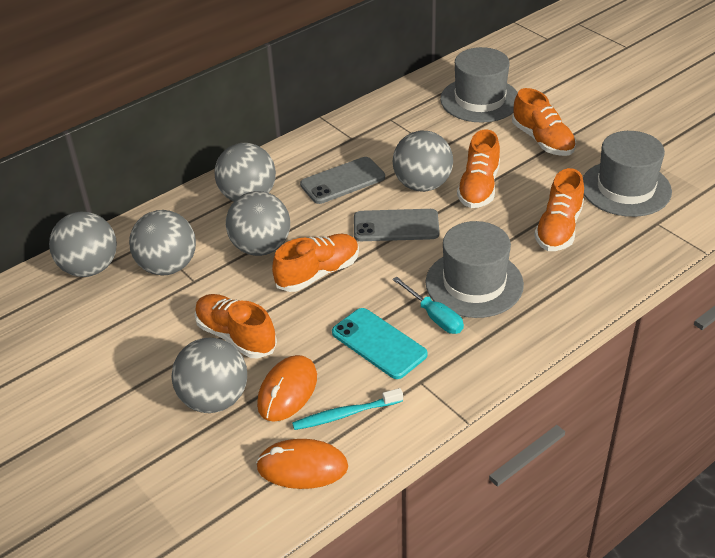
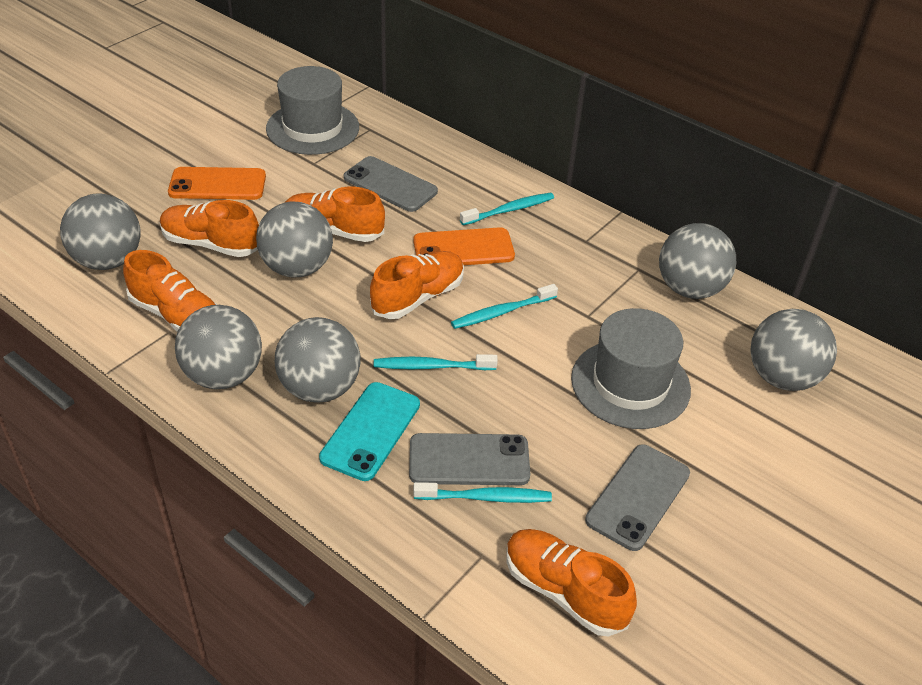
grey hat: 3 -> 2
grey phone: 2 -> 3
orange mouse: 2 -> 0
orange phone: 0 -> 2
turquoise screwdriver: 1 -> 0
turquoise toothbrush: 1 -> 4

